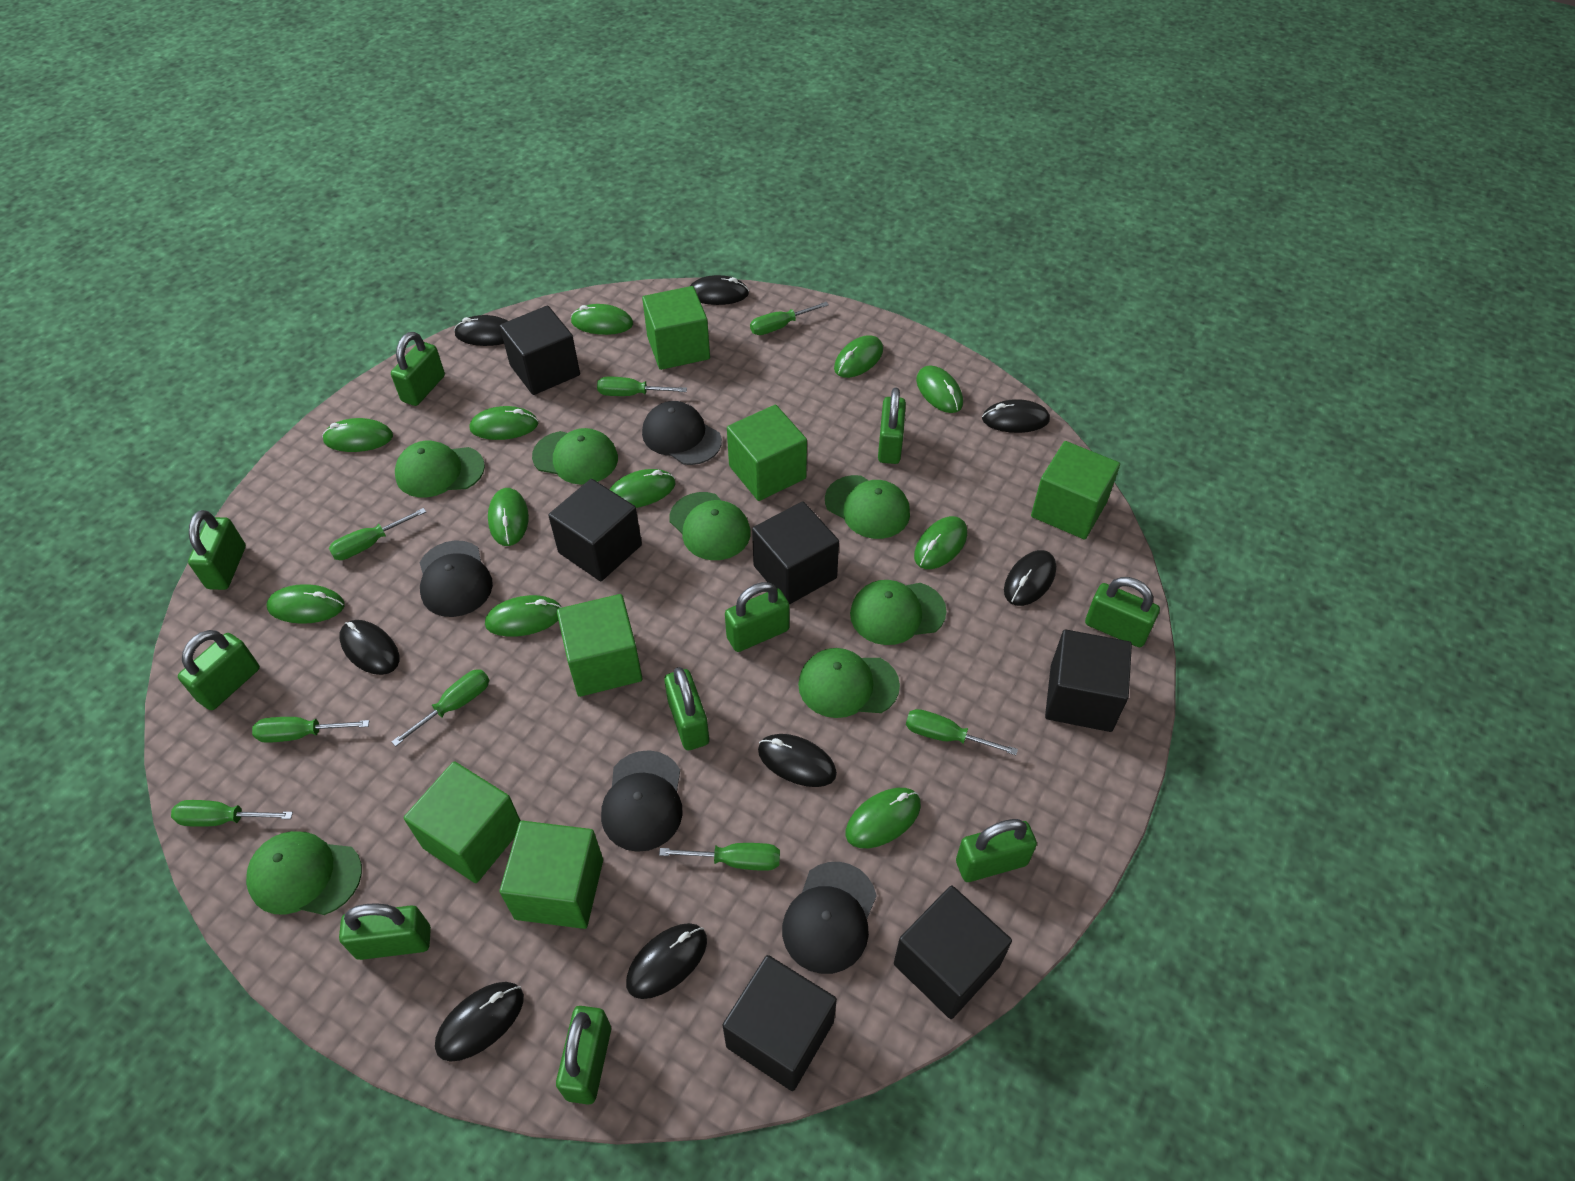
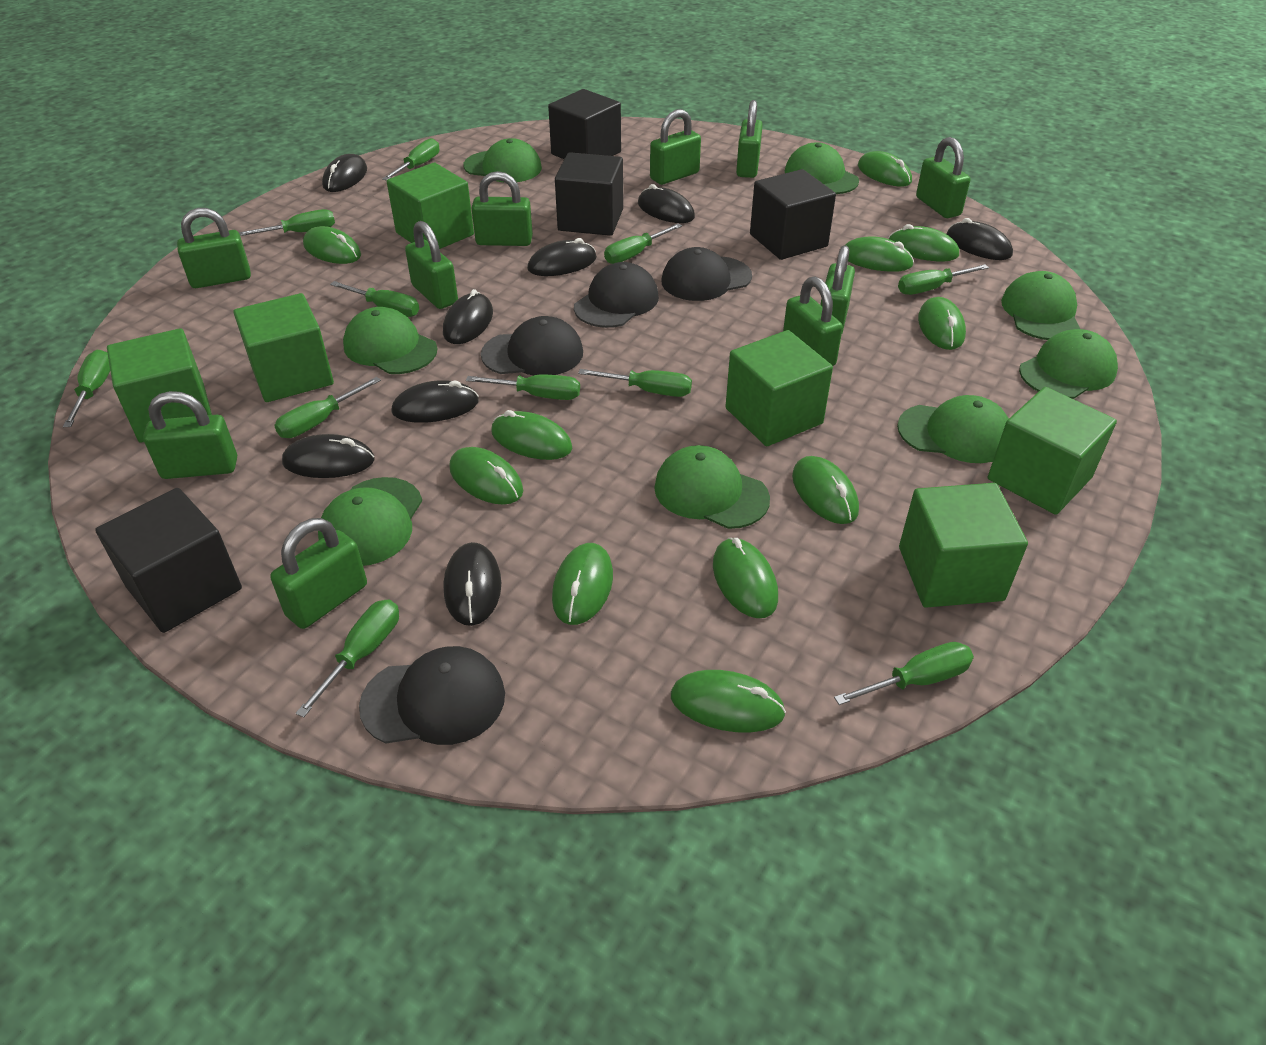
black cube: 6 -> 4
green cap: 7 -> 8
green screwdriver: 8 -> 11

